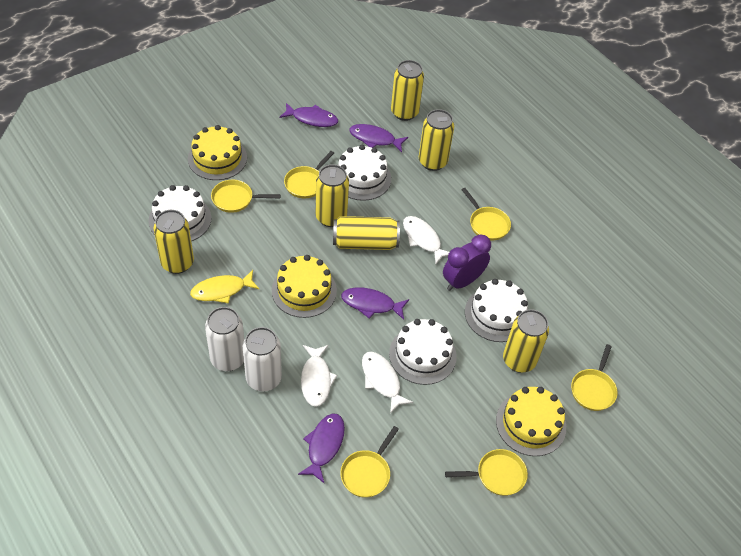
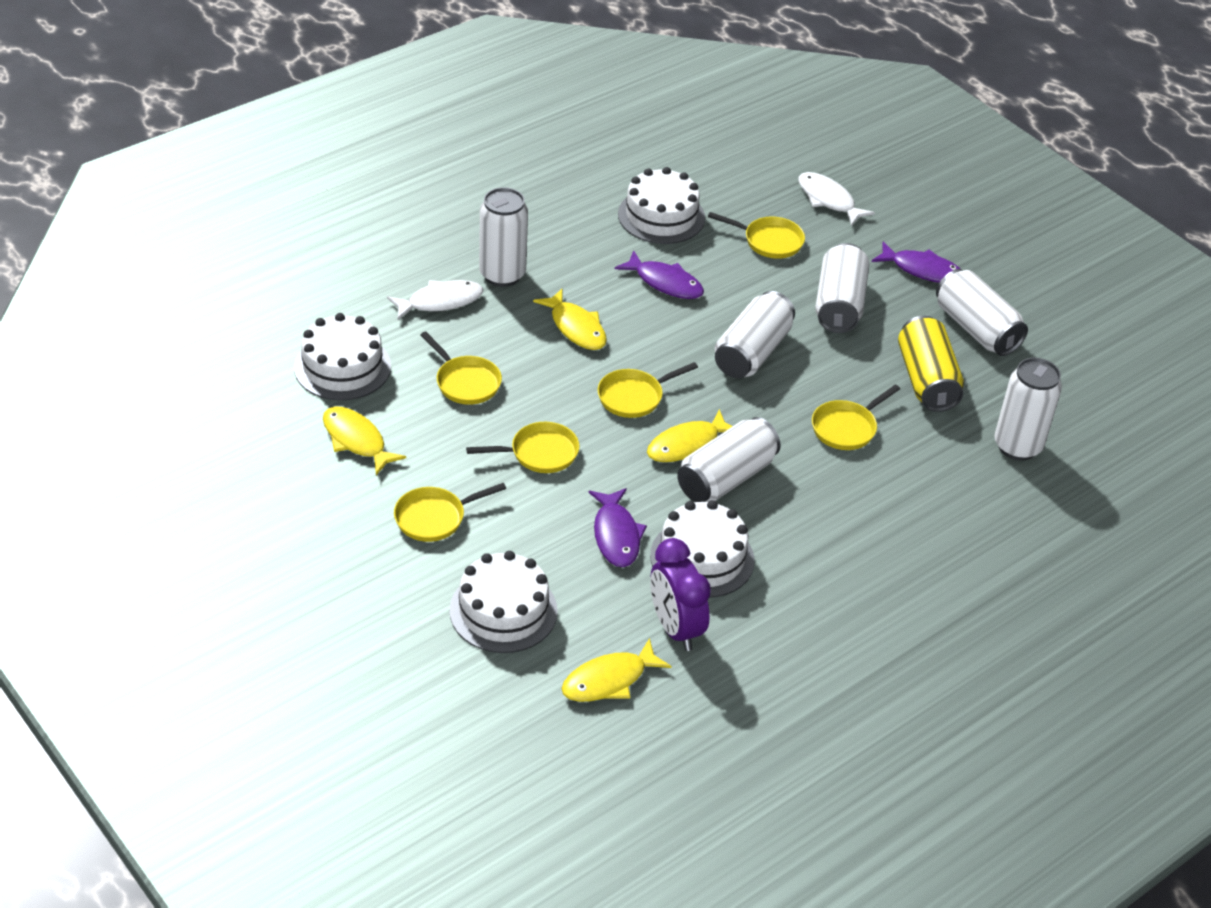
purple fish: 4 -> 3
white can: 2 -> 6
white fish: 3 -> 2
yellow cake: 3 -> 0
yellow can: 6 -> 1
yellow fish: 1 -> 4

